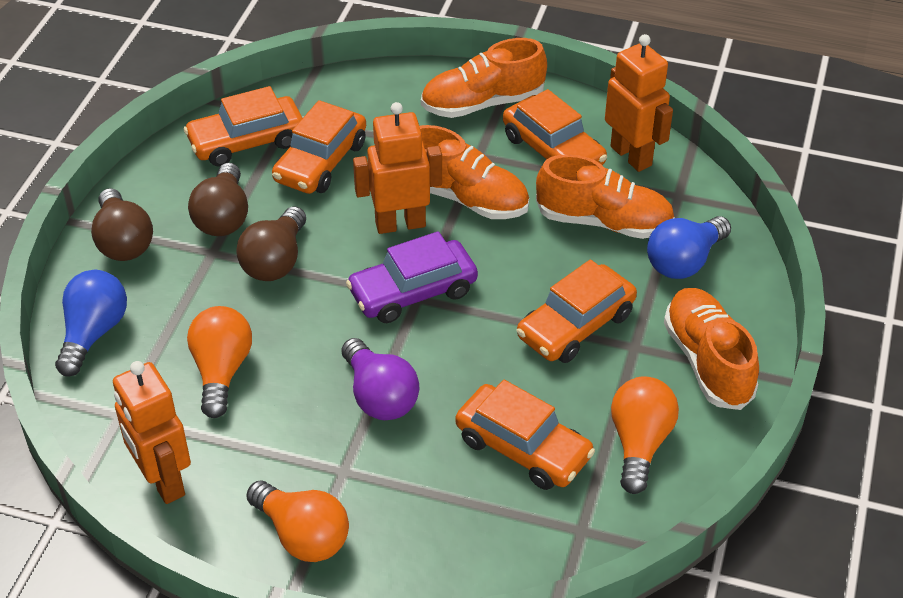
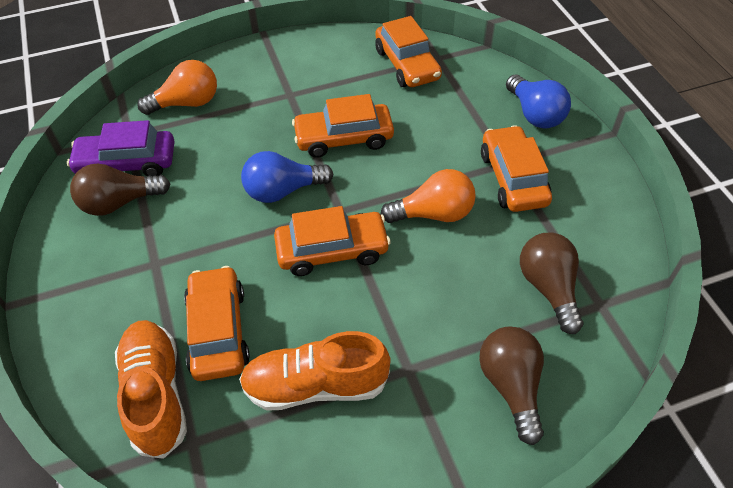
orange light bulb: 3 -> 2
orange robot: 3 -> 0
orange shoe: 4 -> 2
purple light bulb: 1 -> 0

